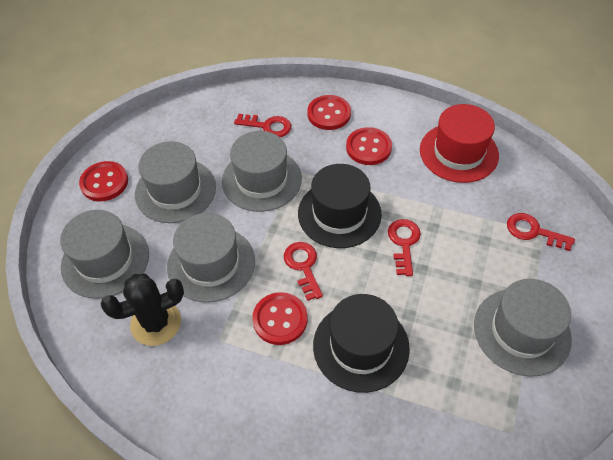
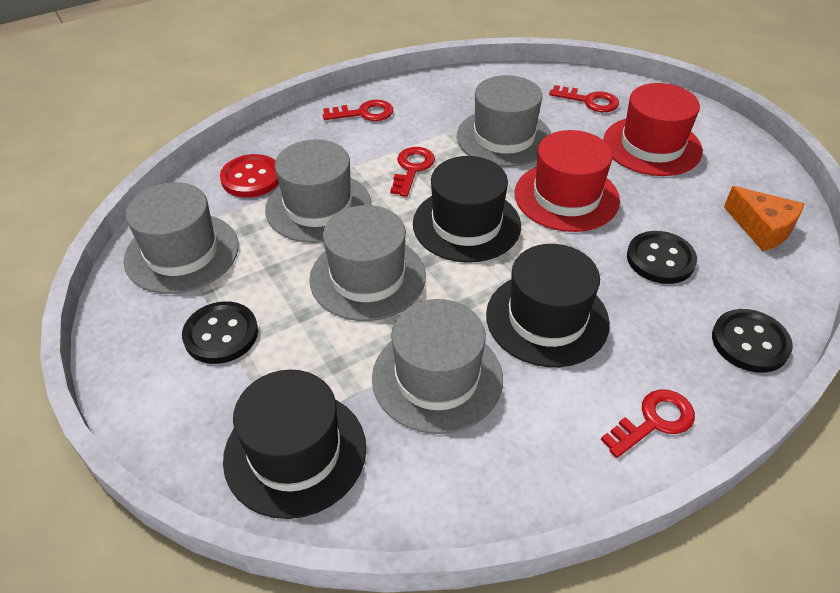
black button: 0 -> 3
black cactus: 1 -> 0
black hat: 2 -> 3
orange cheese: 0 -> 1
red button: 4 -> 1
red hat: 1 -> 2

